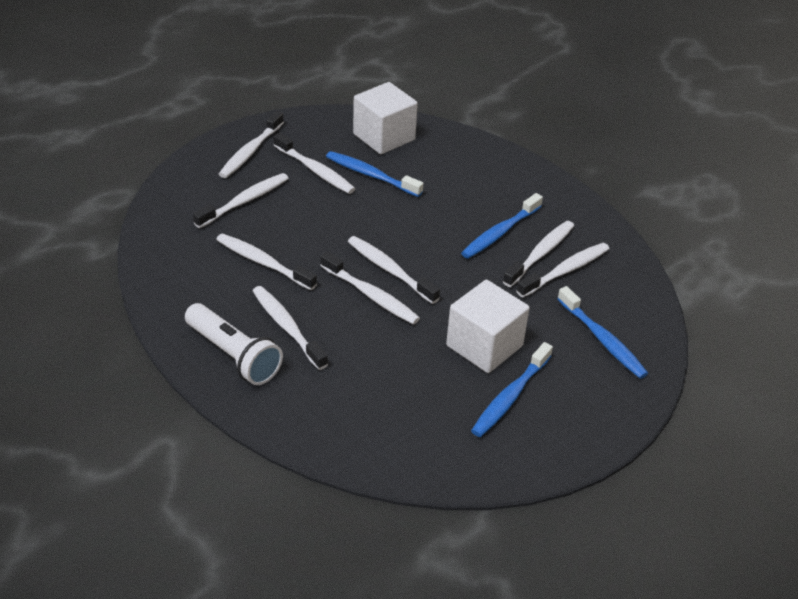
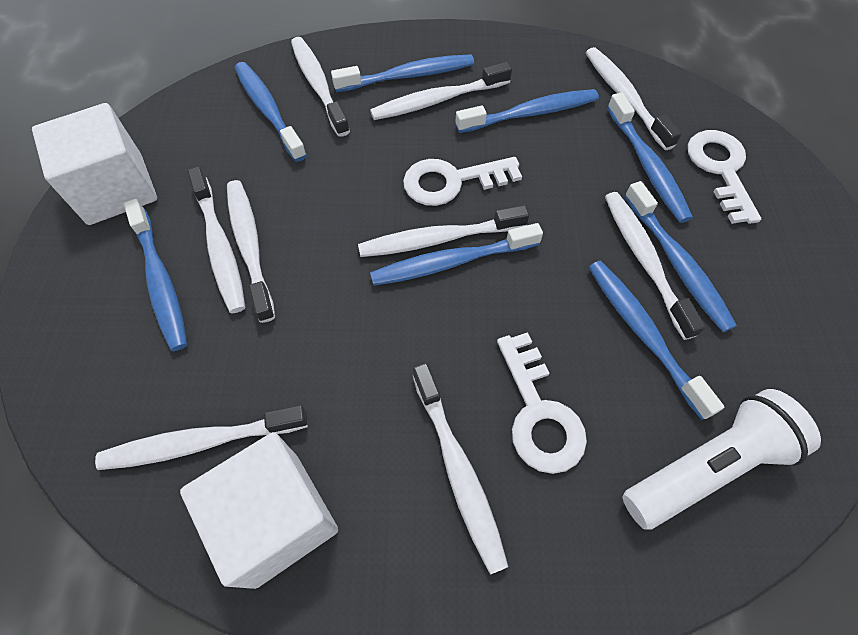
blue toothbrush: 4 -> 8
white key: 0 -> 3

